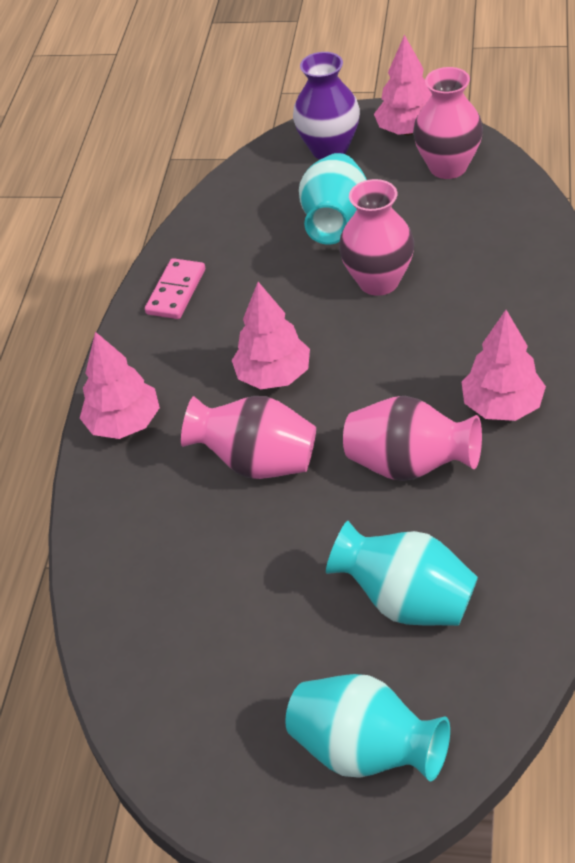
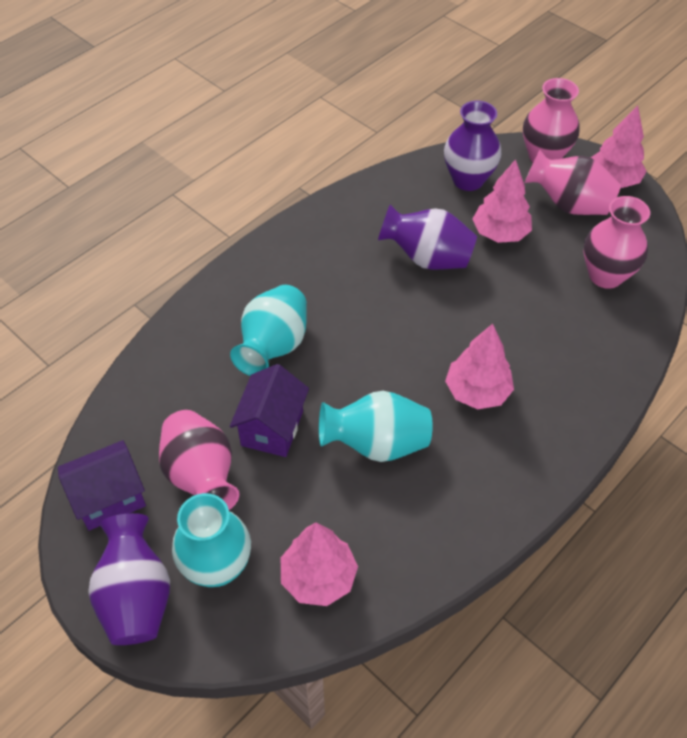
pink domino: 1 -> 0
purple house: 0 -> 2
purple vase: 1 -> 3

